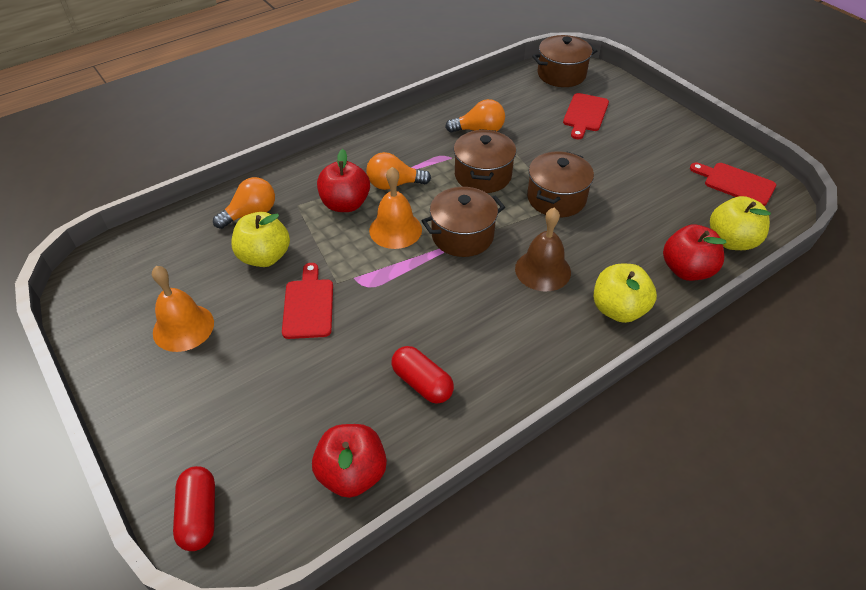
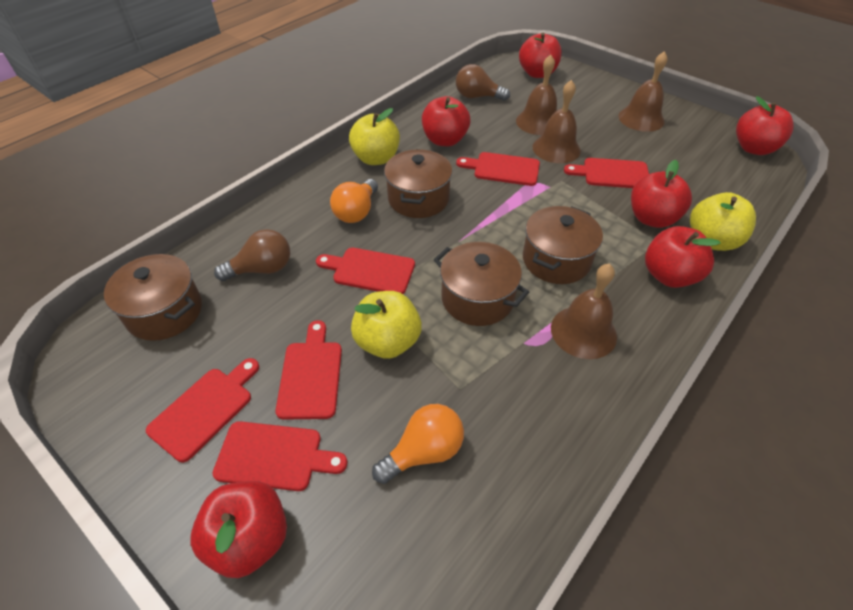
brown bell: 1 -> 4
brown light bulb: 0 -> 2
orange bell: 2 -> 0
orange light bulb: 3 -> 2
red apple: 3 -> 6
red capsule: 2 -> 0
red cutting board: 3 -> 6

